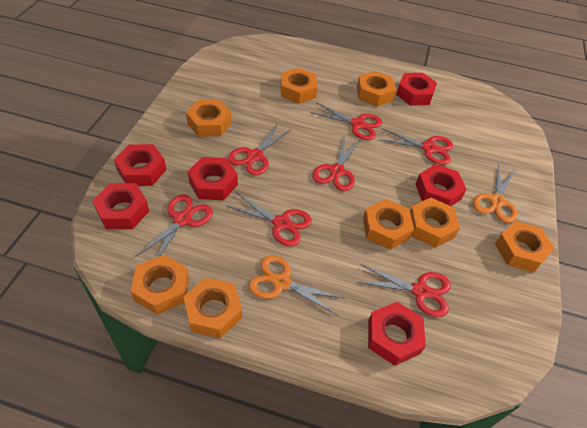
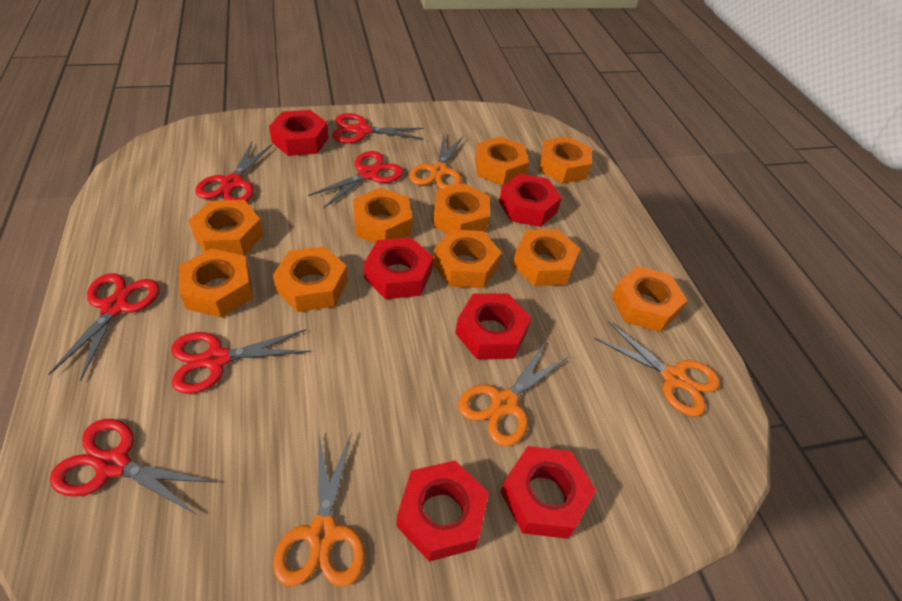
orange nut: 8 -> 10
orange scissors: 2 -> 4
red scissors: 7 -> 6

